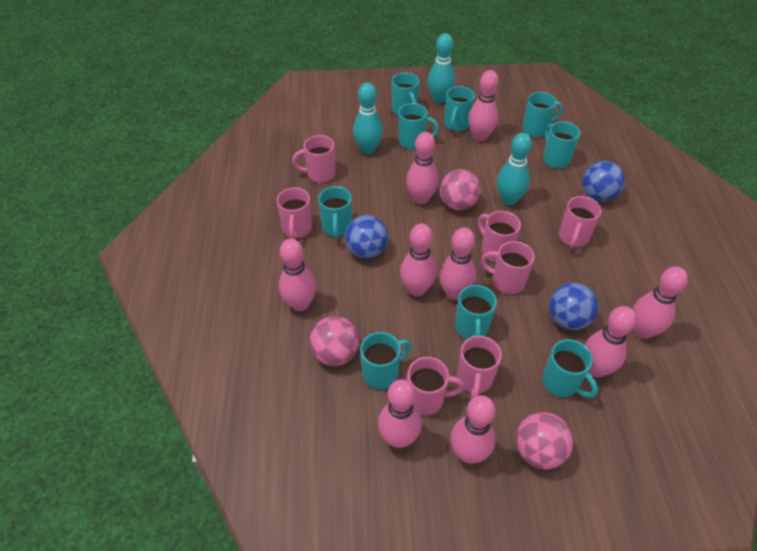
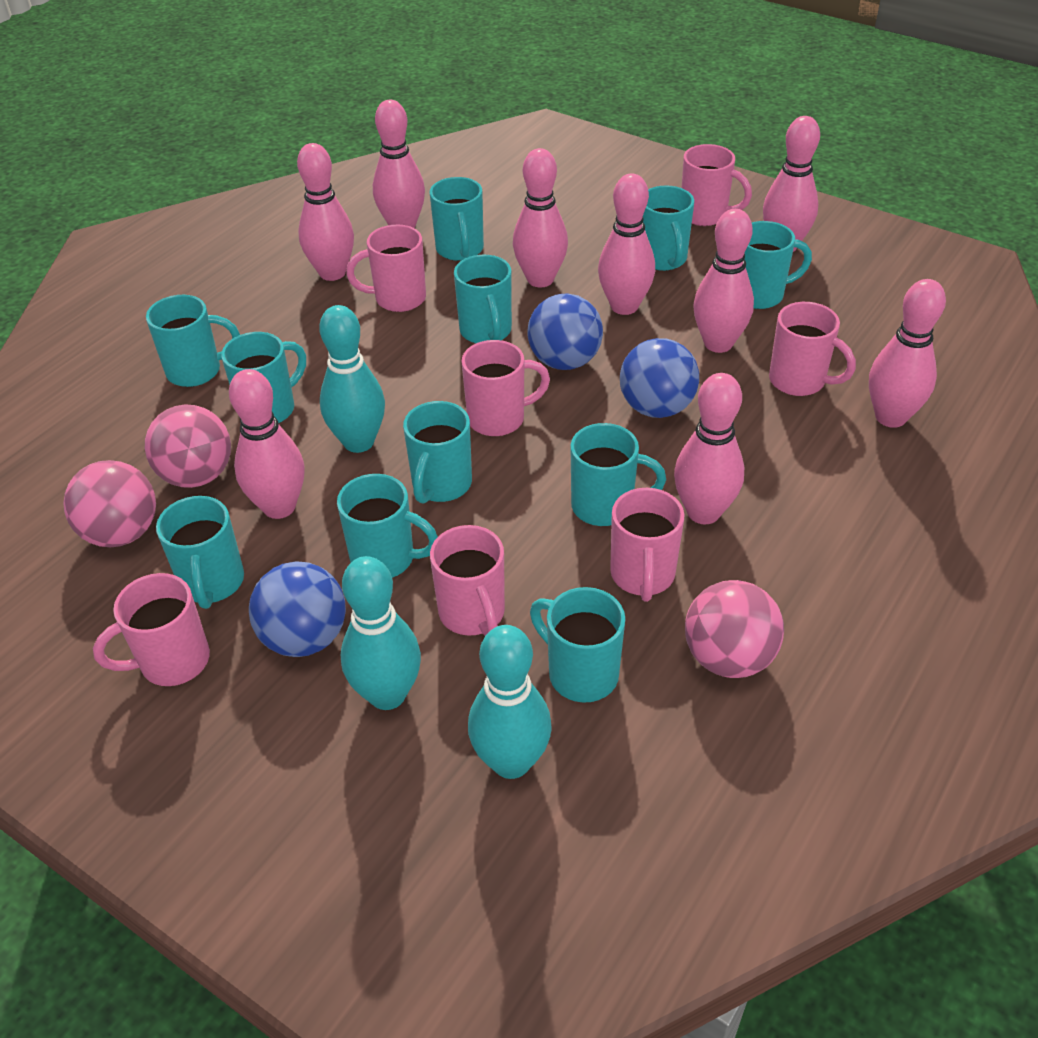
turquoise mug: 9 -> 11

